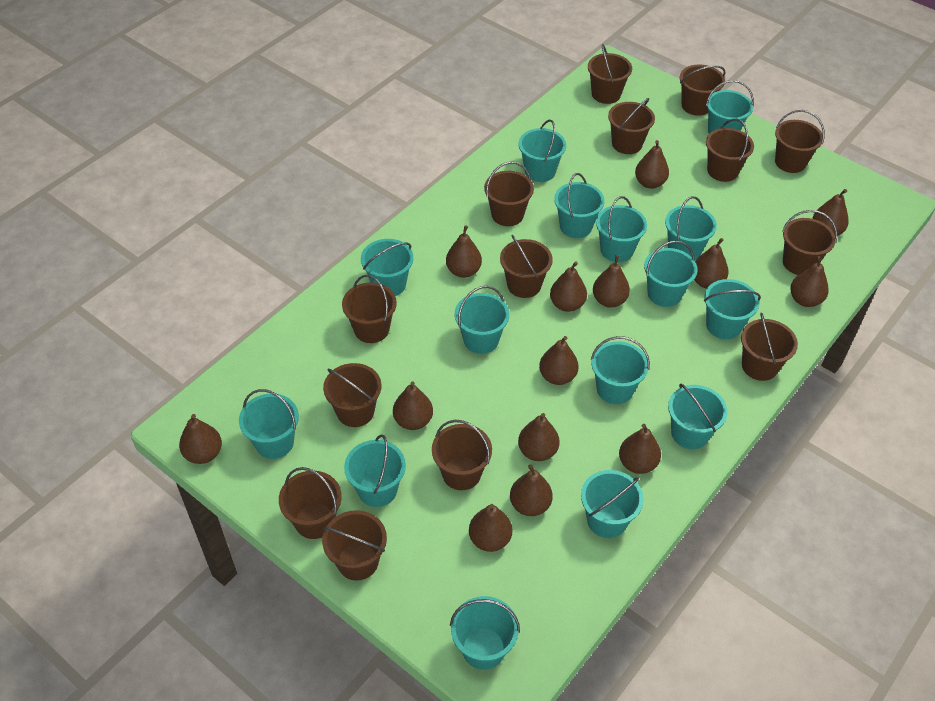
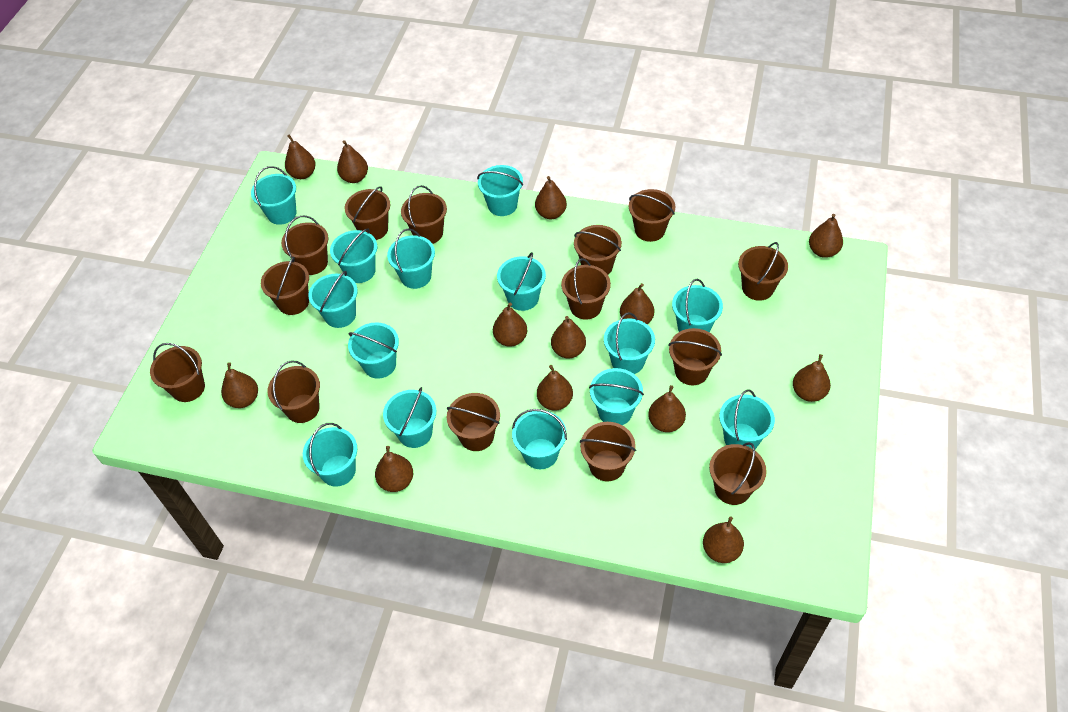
brown pear: 14 -> 13
turquoise bucket: 15 -> 14

